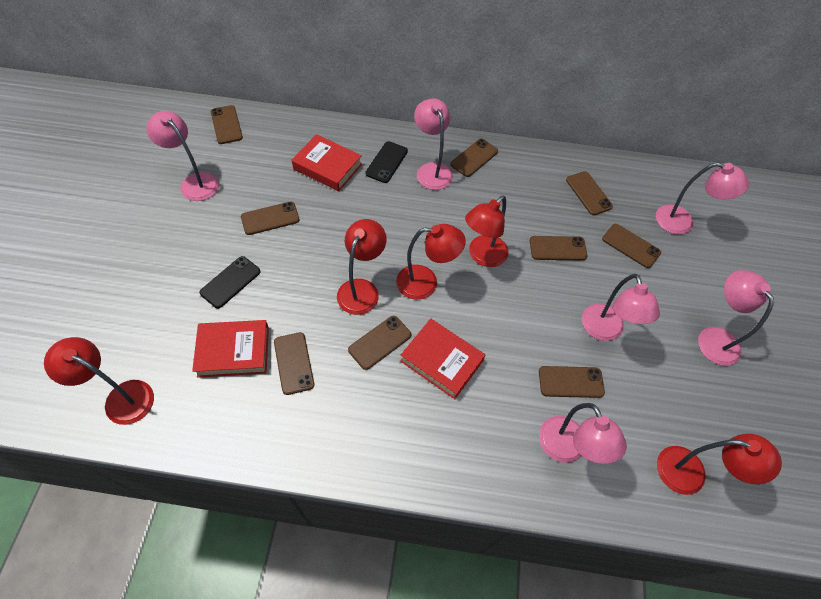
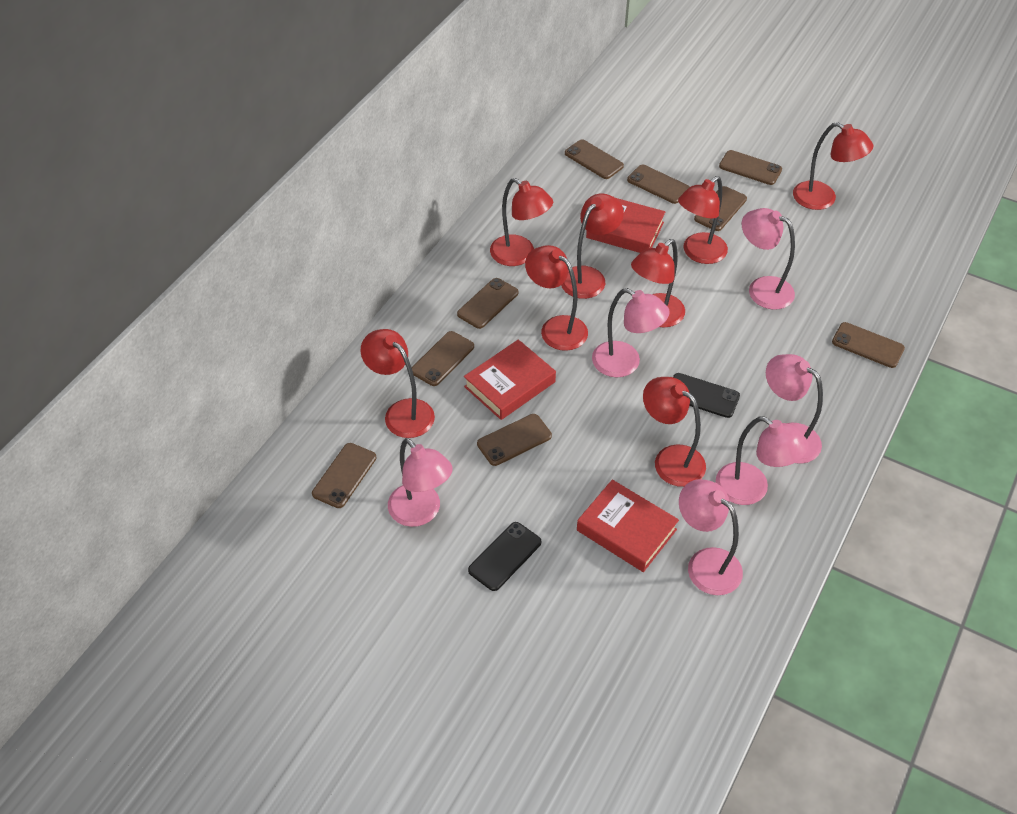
red lamp: 5 -> 8

